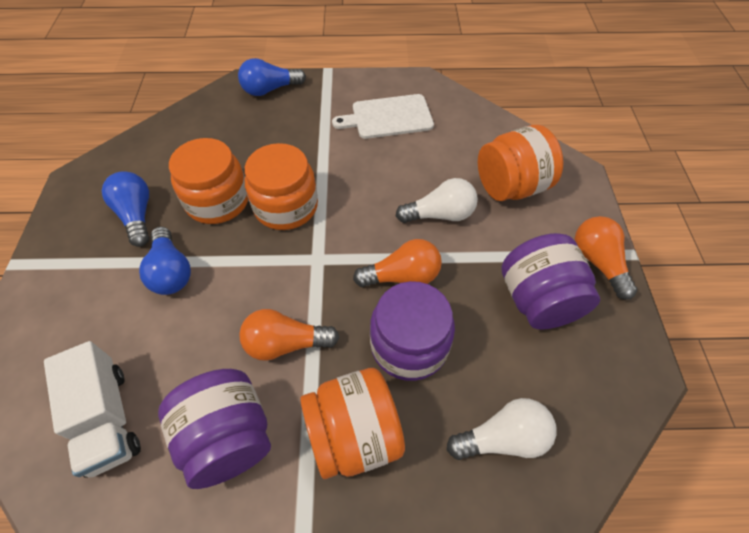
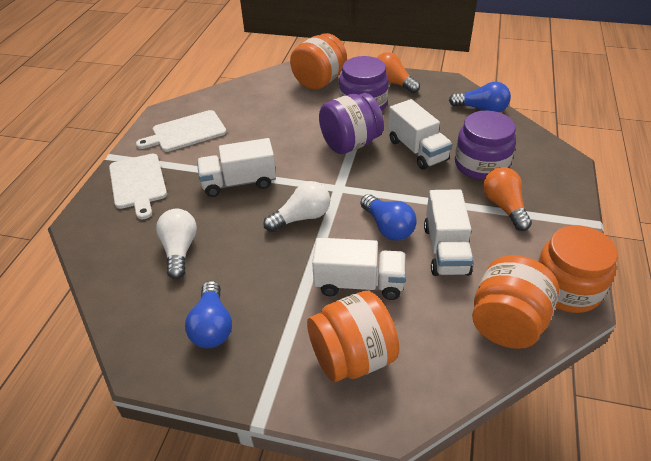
orange light bulb: 3 -> 2
white cutting board: 1 -> 2
white truck: 1 -> 4

